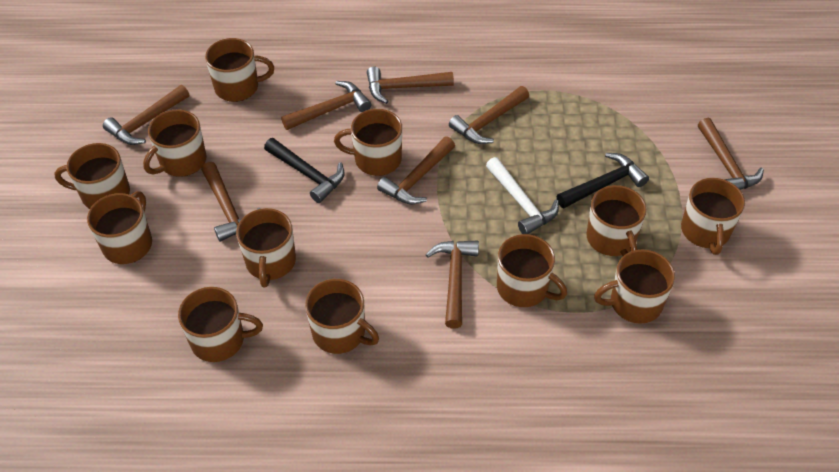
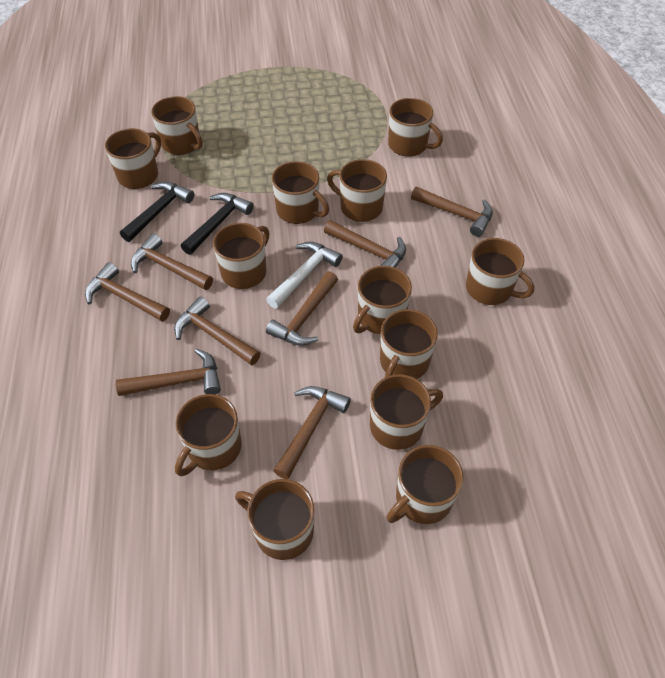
brown mug: 12 -> 13

